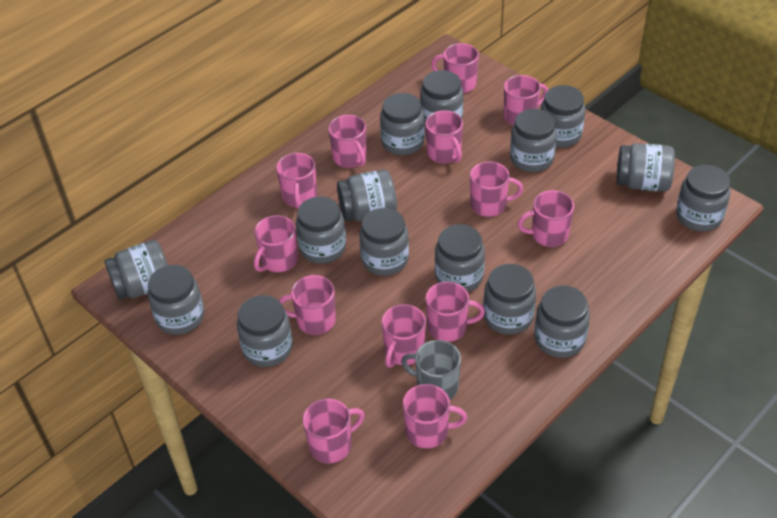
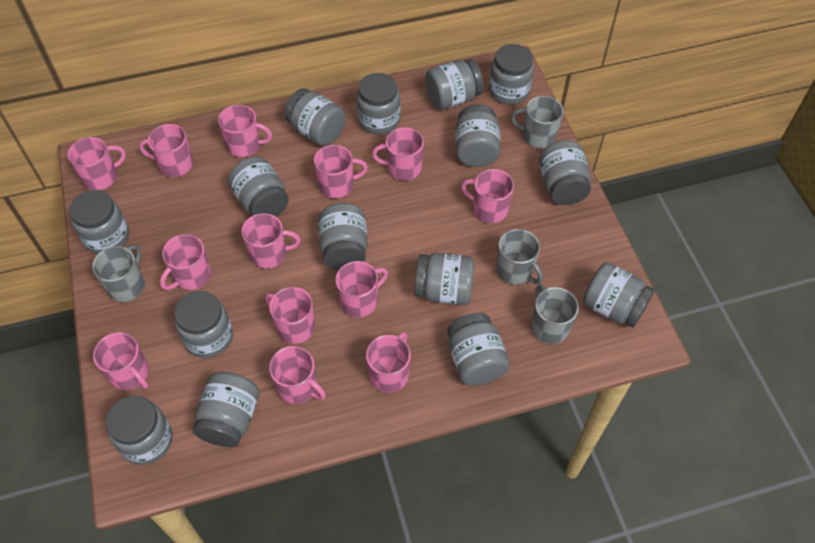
grey mug: 1 -> 4

